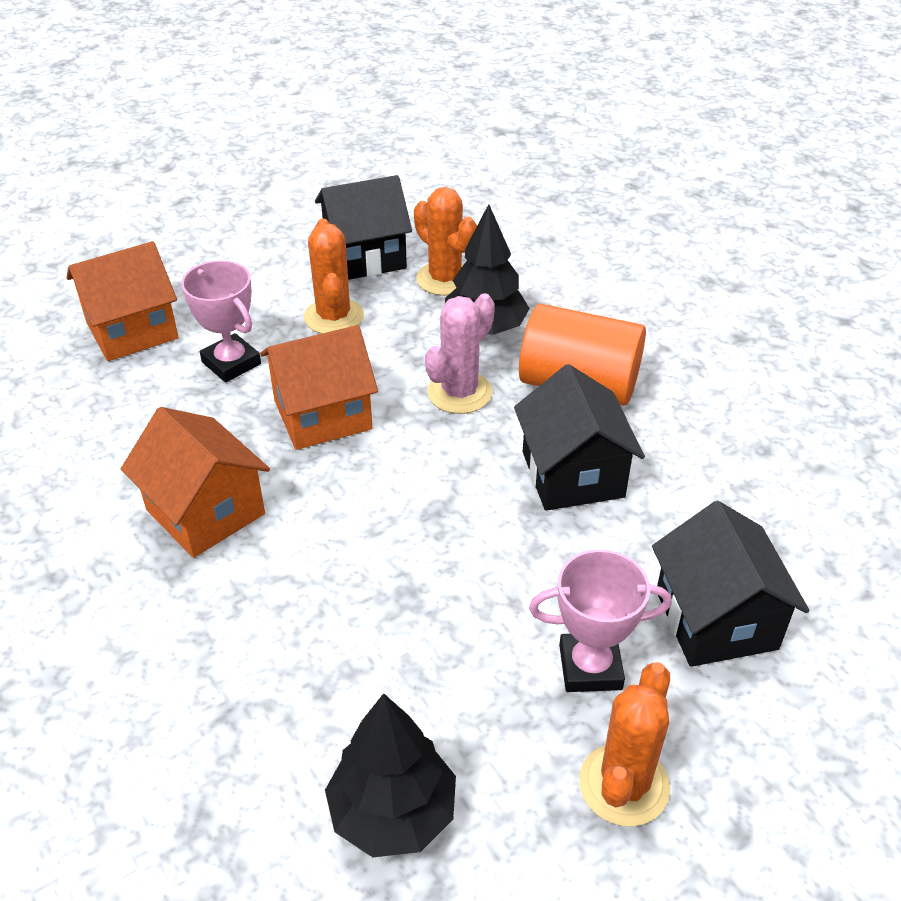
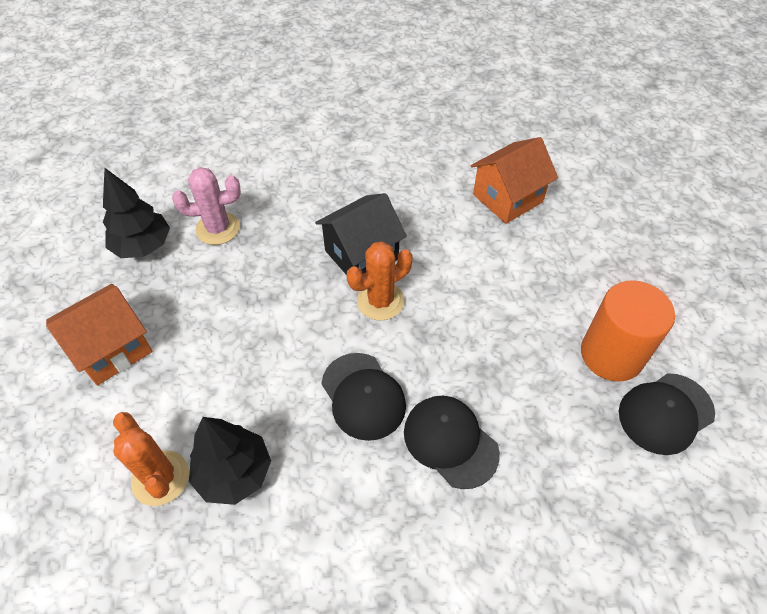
black cap: 0 -> 3
black house: 3 -> 1
orange cactus: 3 -> 2
orange house: 3 -> 2
pink trophy: 2 -> 0

